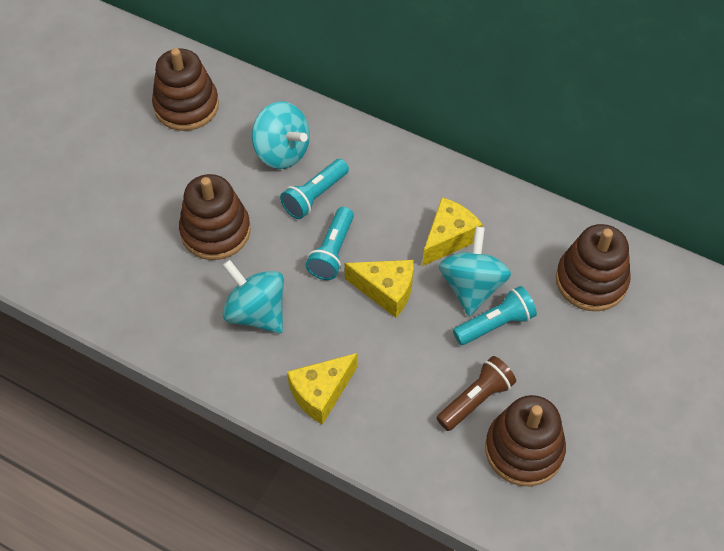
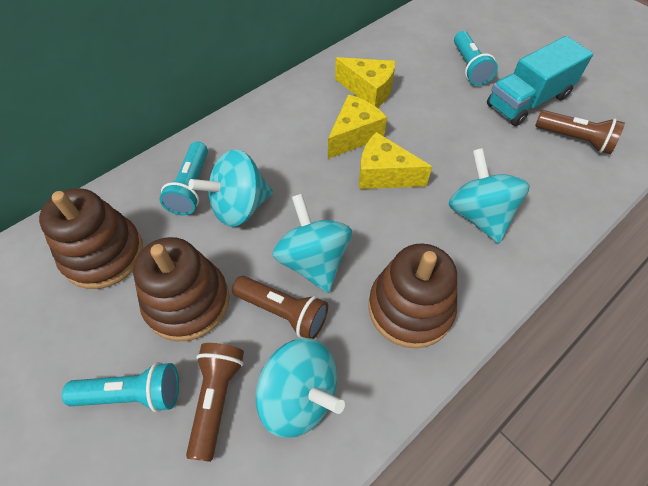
brown flashlight: 1 -> 3
brown stacking toy: 4 -> 3
turquoise spinning top: 3 -> 4
turquoise truck: 0 -> 1

